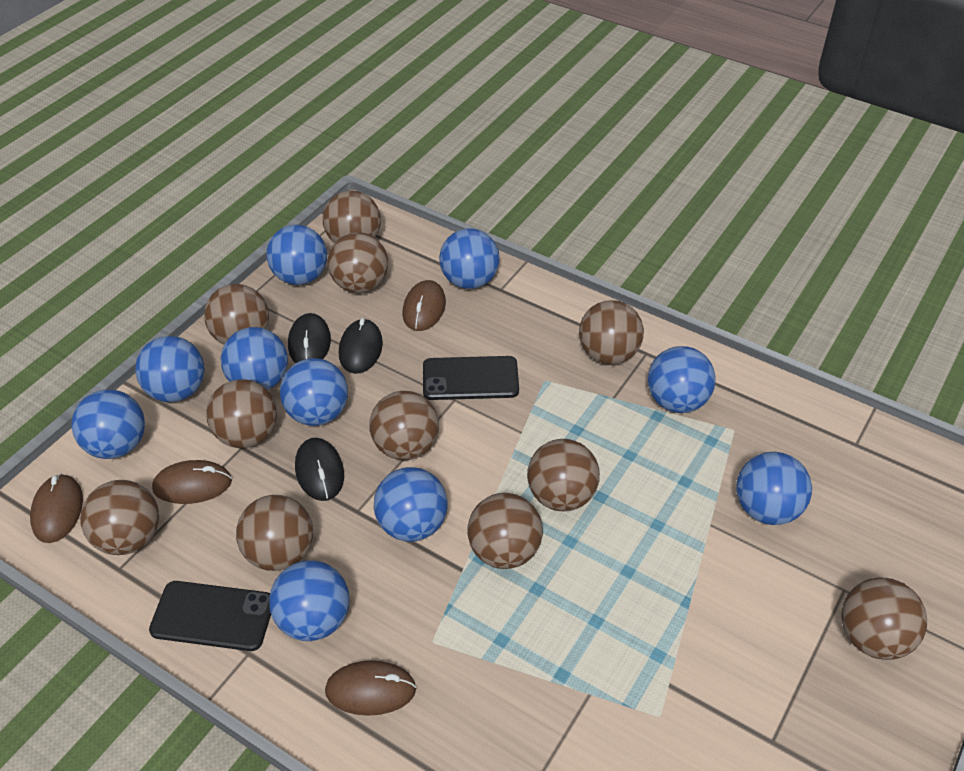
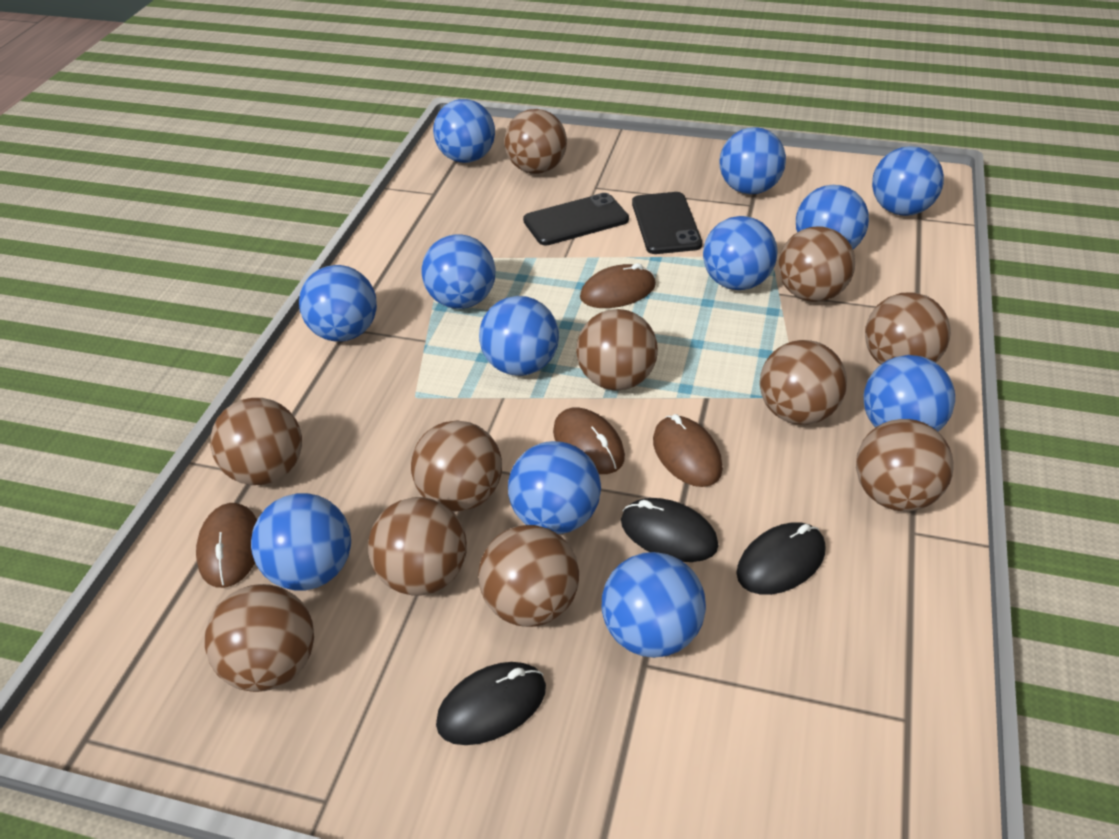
blue ball: 10 -> 12

